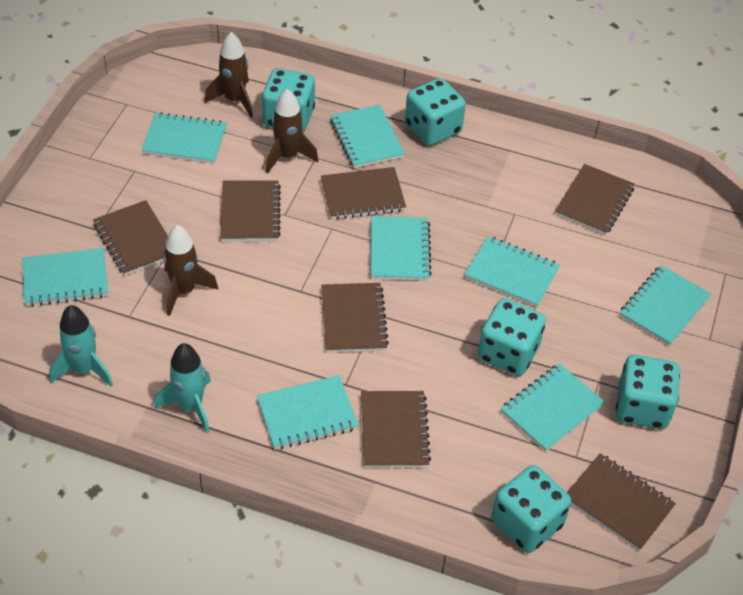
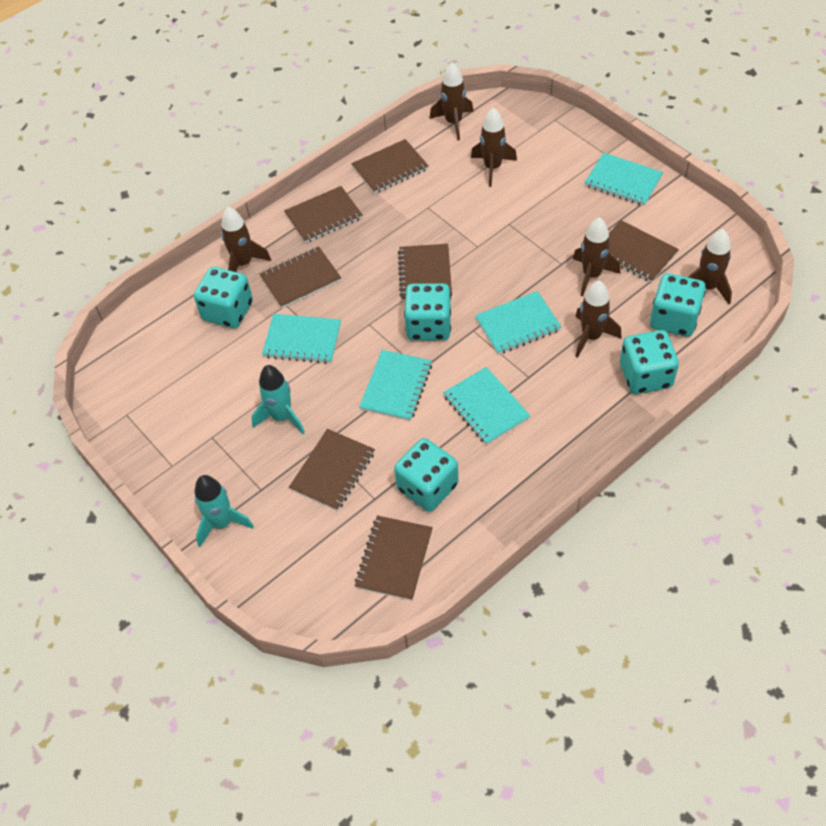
brown rocket: 3 -> 6
turquoise notebook: 8 -> 5

